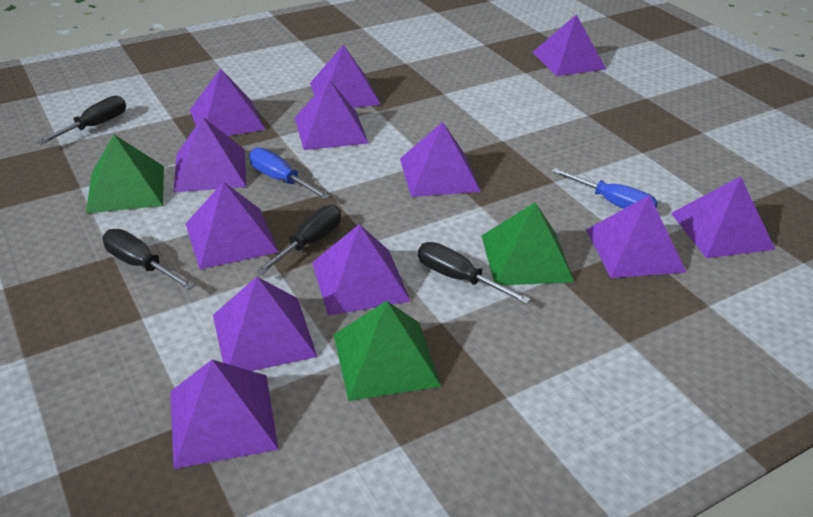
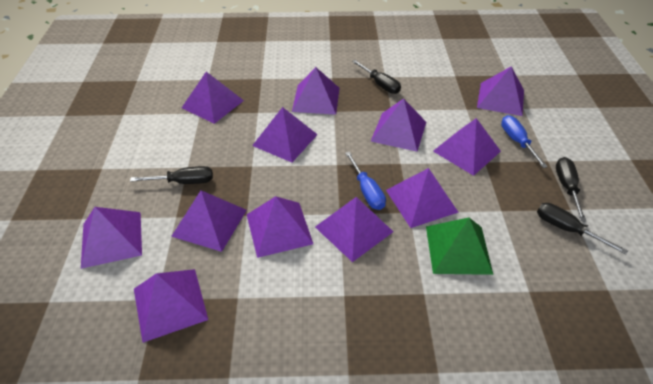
green pyramid: 3 -> 1

